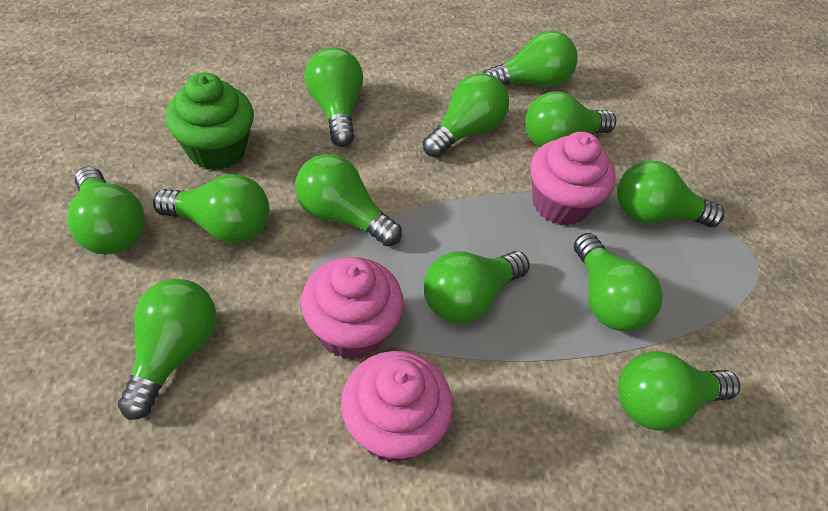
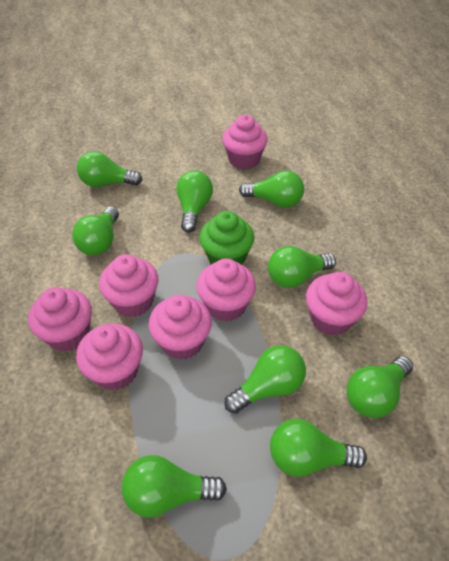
green light bulb: 12 -> 9
pink cupcake: 3 -> 7

